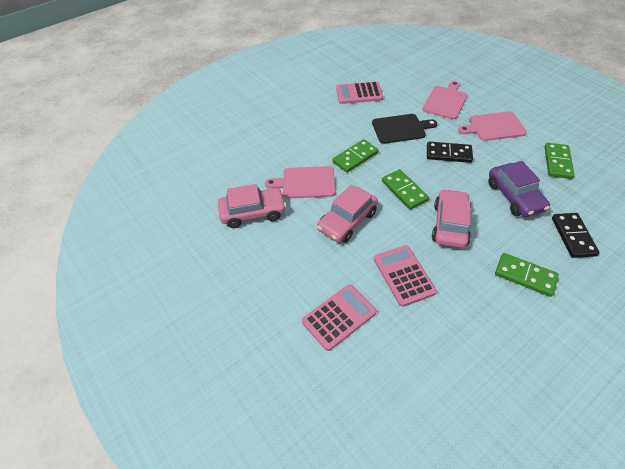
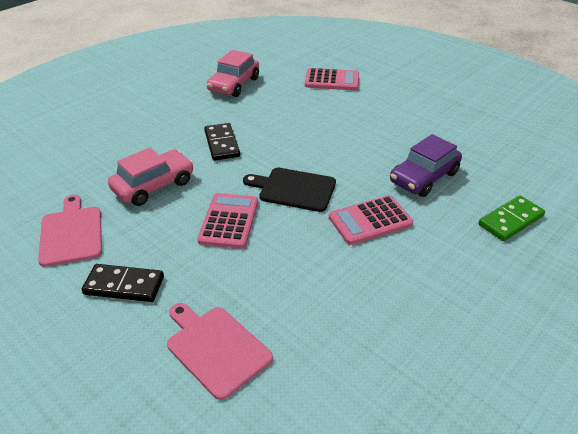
green domino: 4 -> 1
pink car: 3 -> 2
pink cutting board: 3 -> 2

